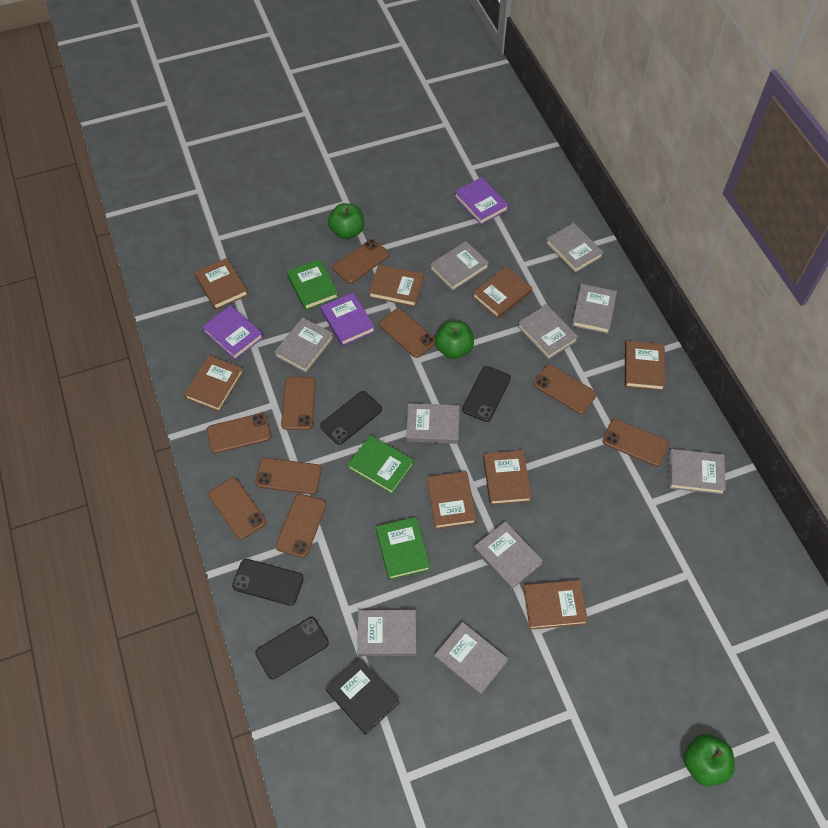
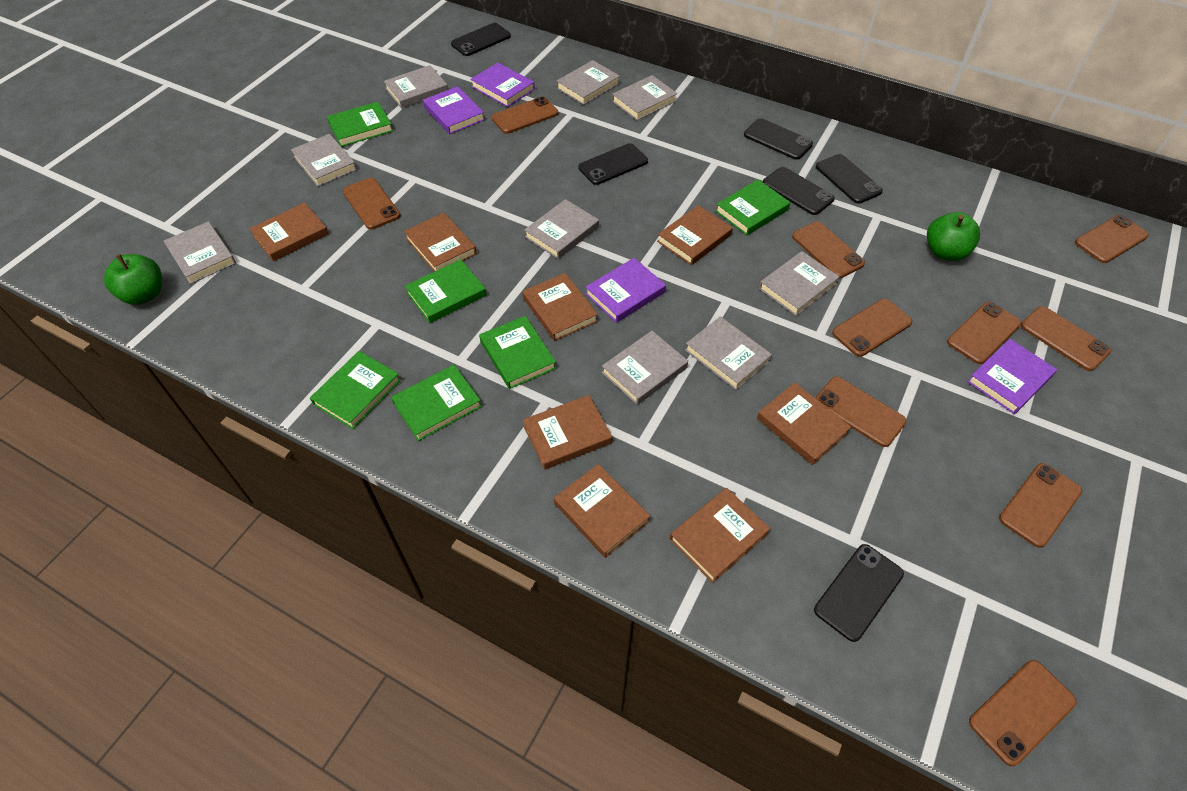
black book: 1 -> 0
black phone: 4 -> 6
brown phone: 9 -> 10
green apple: 3 -> 2
green book: 3 -> 6
grey book: 10 -> 9
purple book: 3 -> 4

